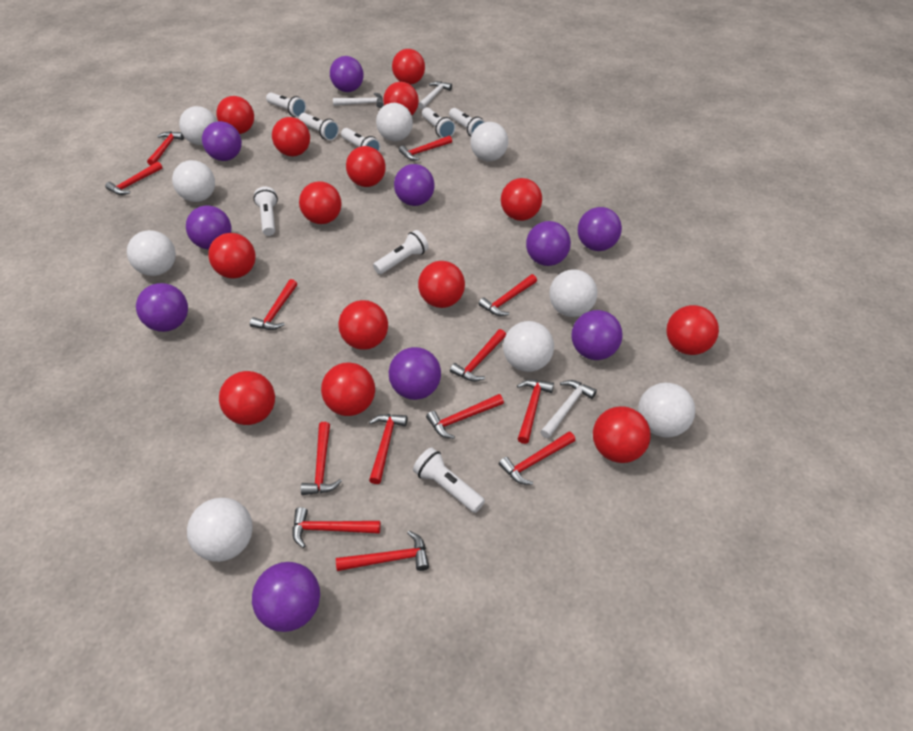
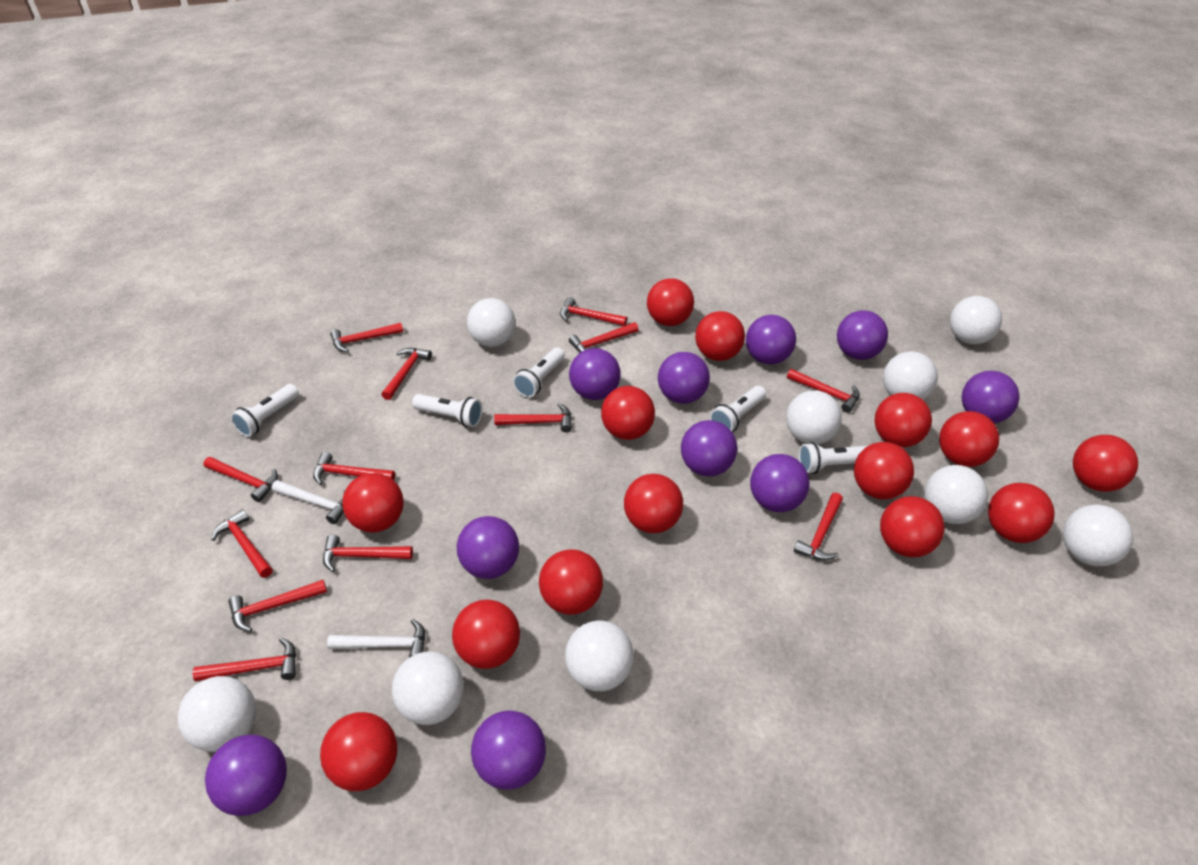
white flashlight: 8 -> 5
white hammer: 3 -> 2

